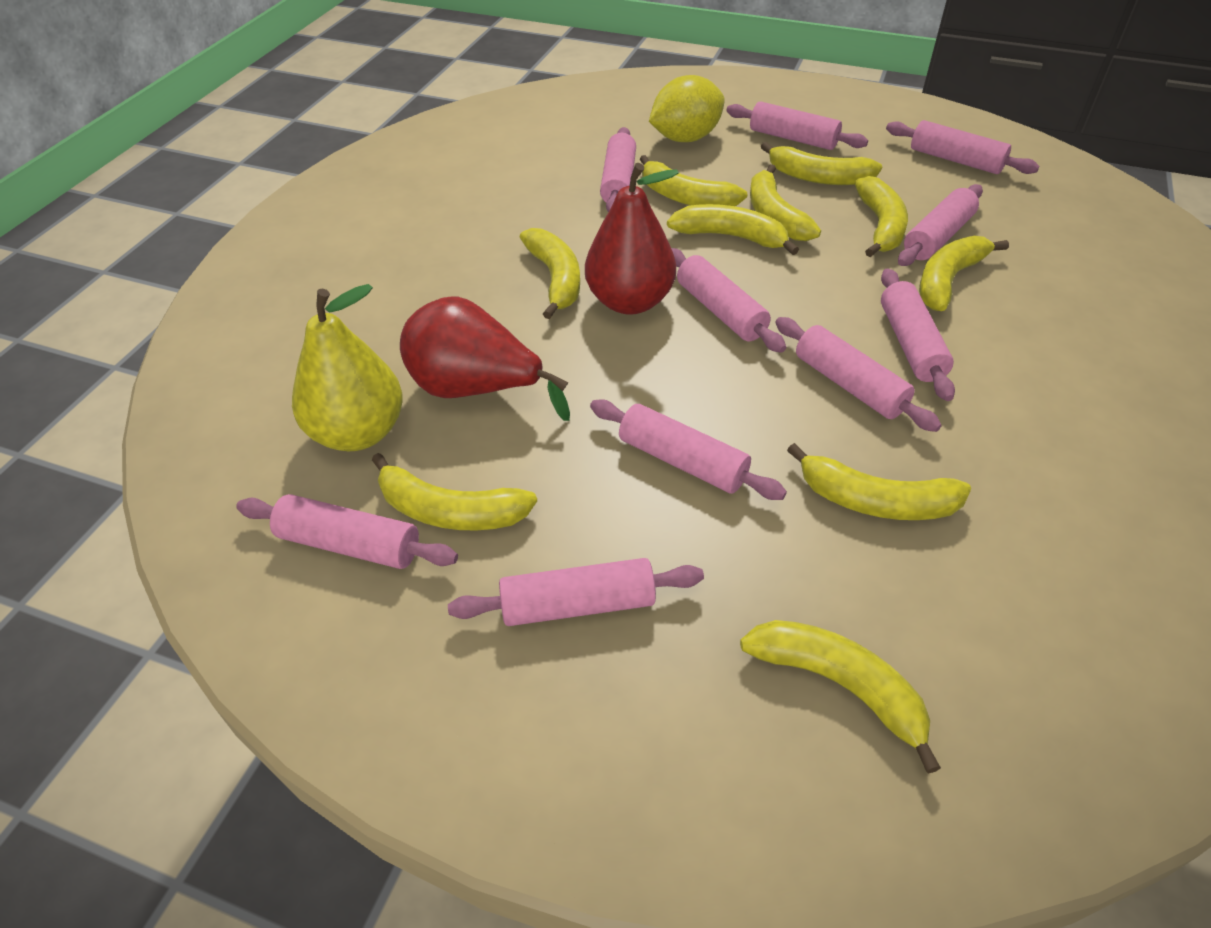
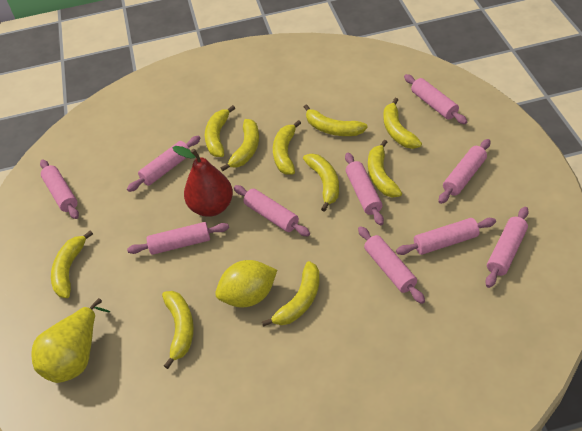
red pear: 2 -> 1

